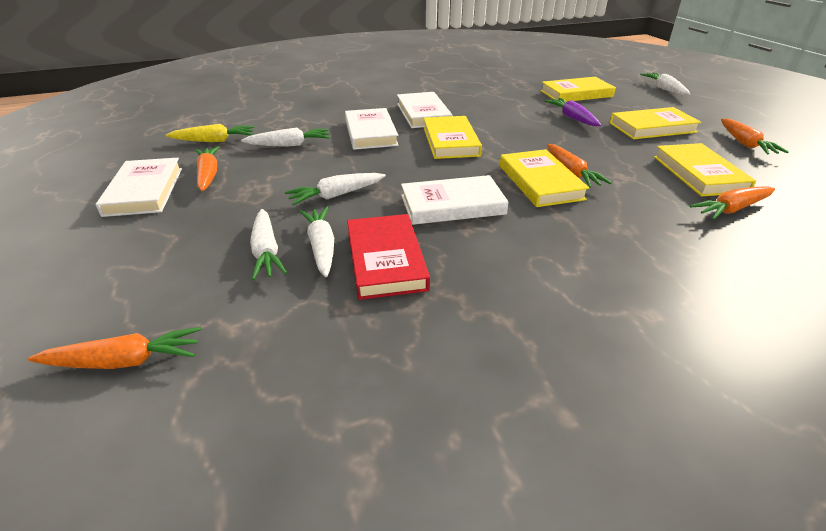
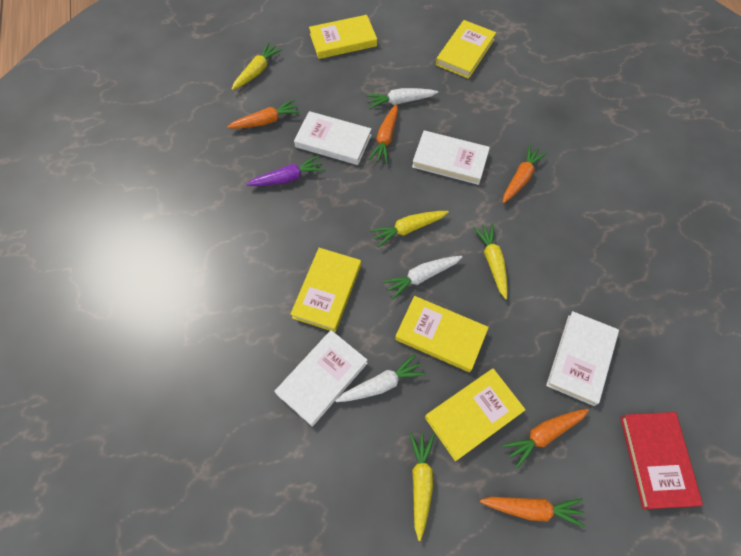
white carrot: 5 -> 3
yellow carrot: 1 -> 4

